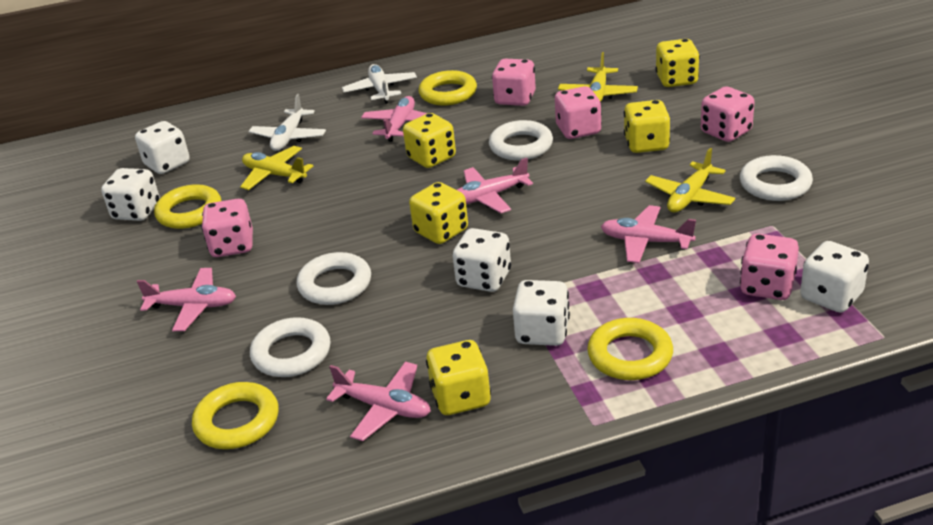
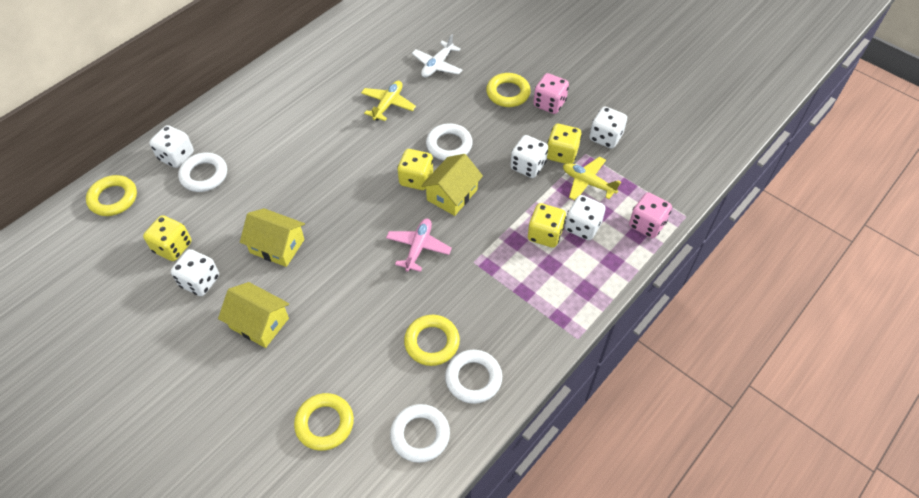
pink dice: 5 -> 2
pink plane: 5 -> 1
white plane: 2 -> 1
yellow dice: 5 -> 4
yellow house: 0 -> 3
yellow plane: 3 -> 2

